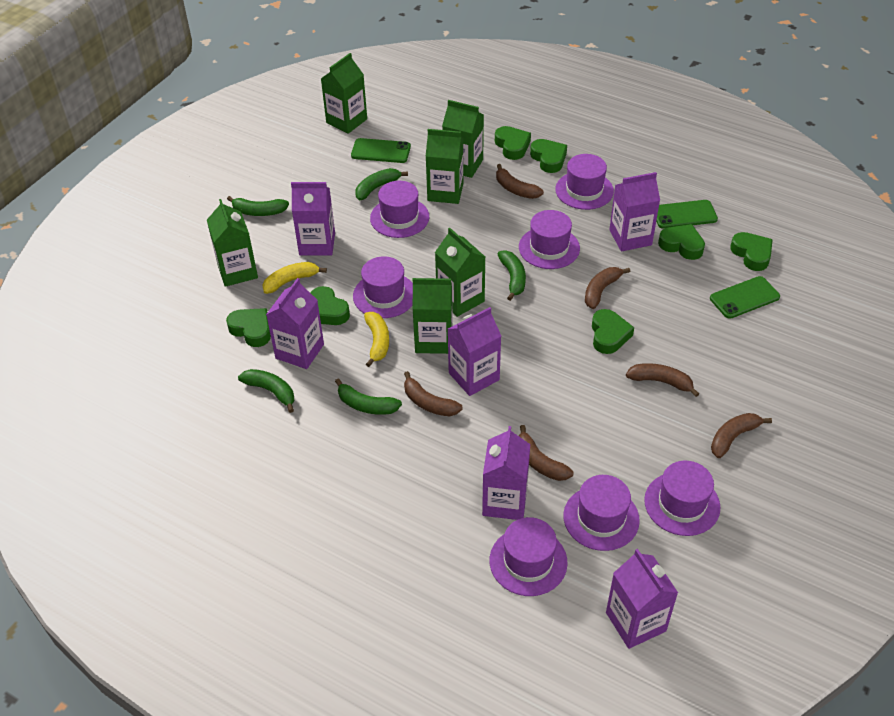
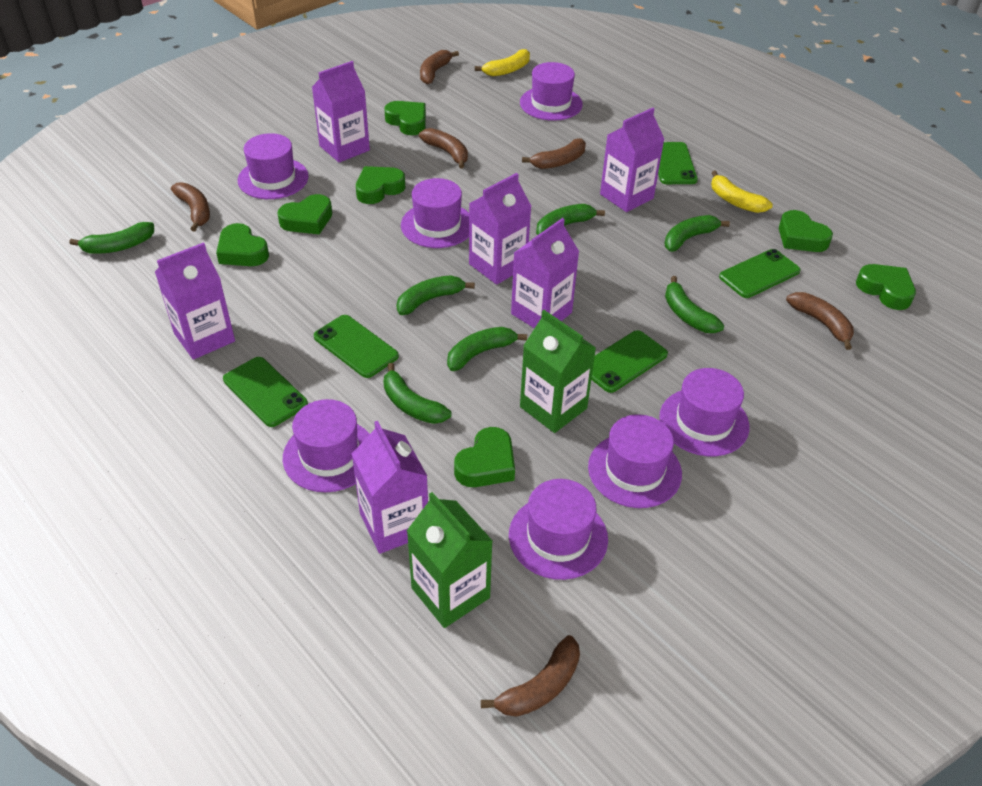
green banana: 5 -> 7
green carton: 6 -> 2
green phone: 3 -> 5

